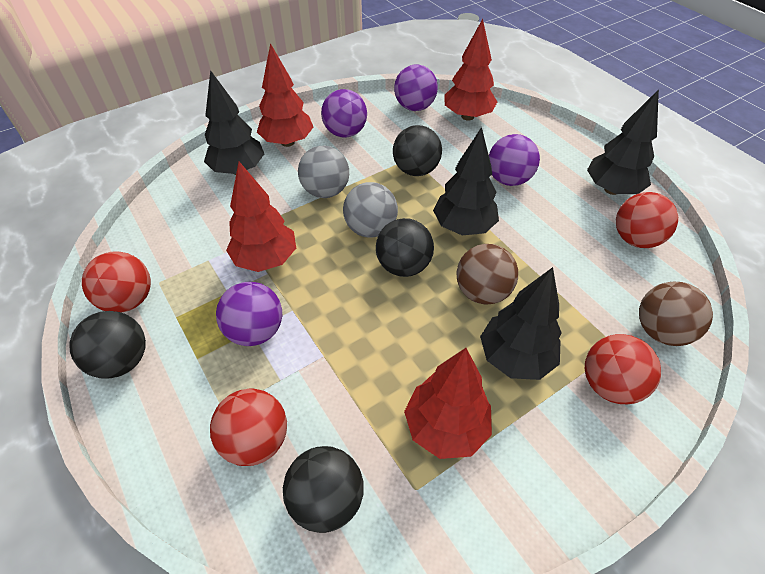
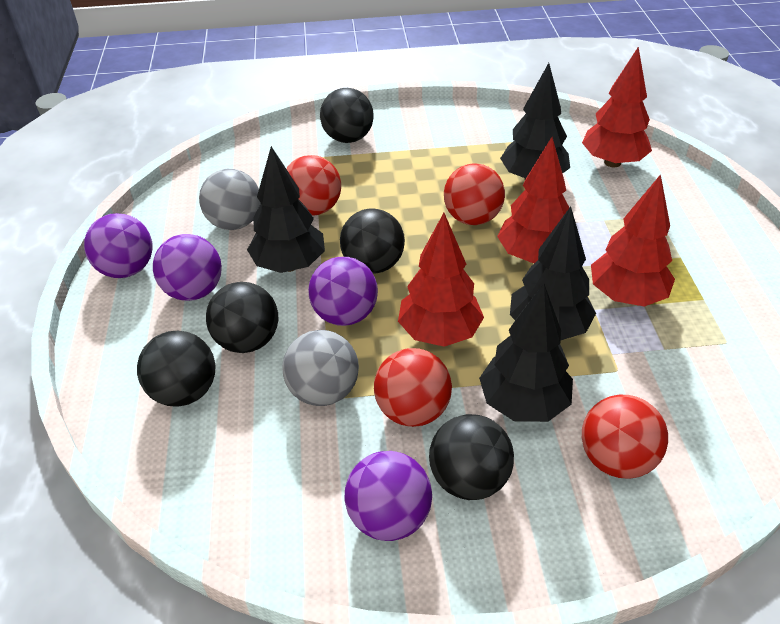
black ball: 4 -> 5
brown ball: 2 -> 0

